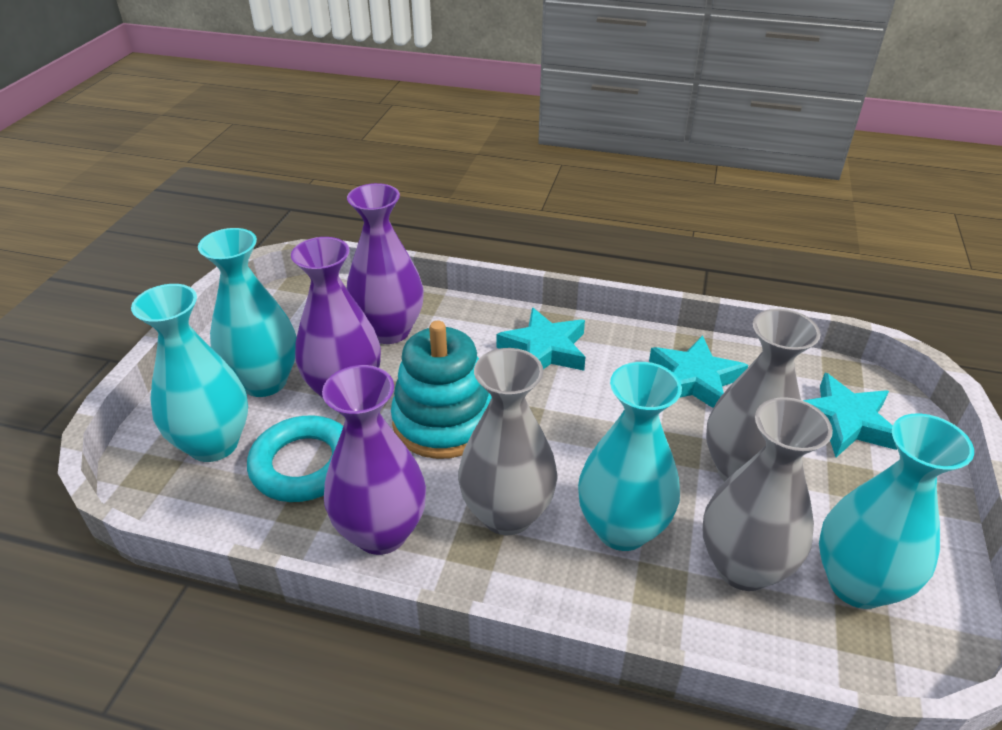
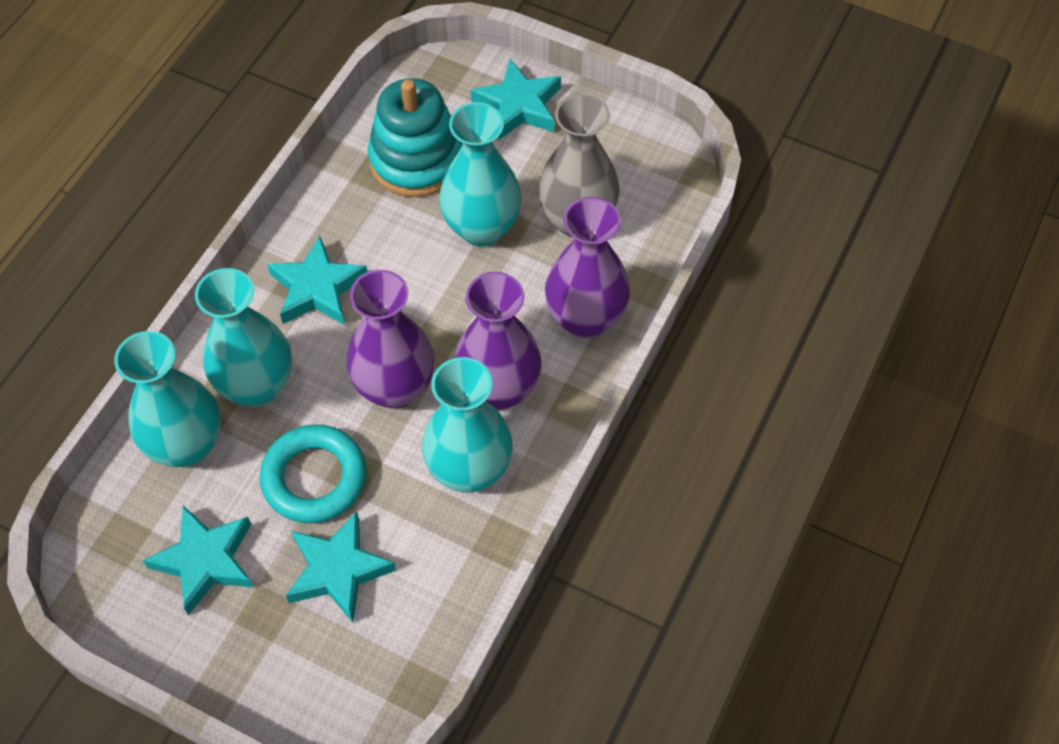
grey vase: 3 -> 1
turquoise star: 3 -> 4

